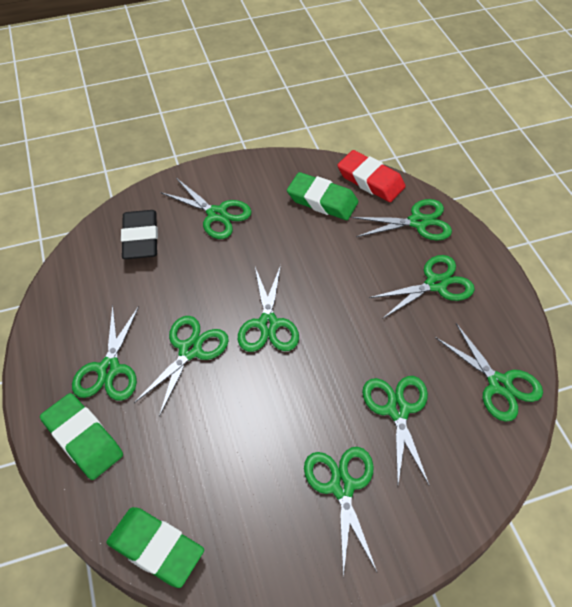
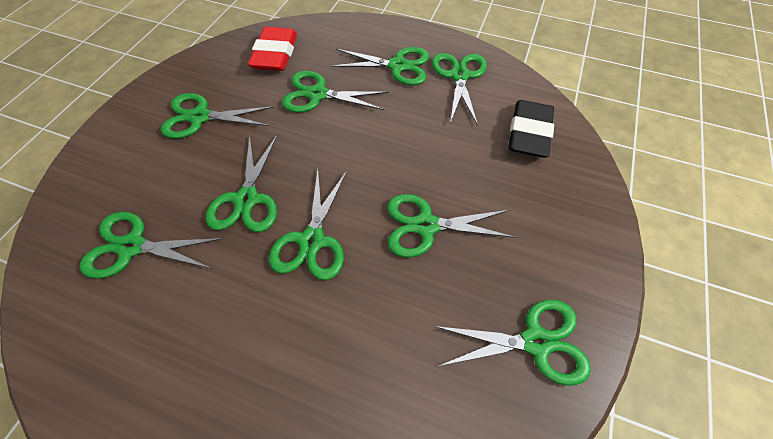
green eraser: 3 -> 0

